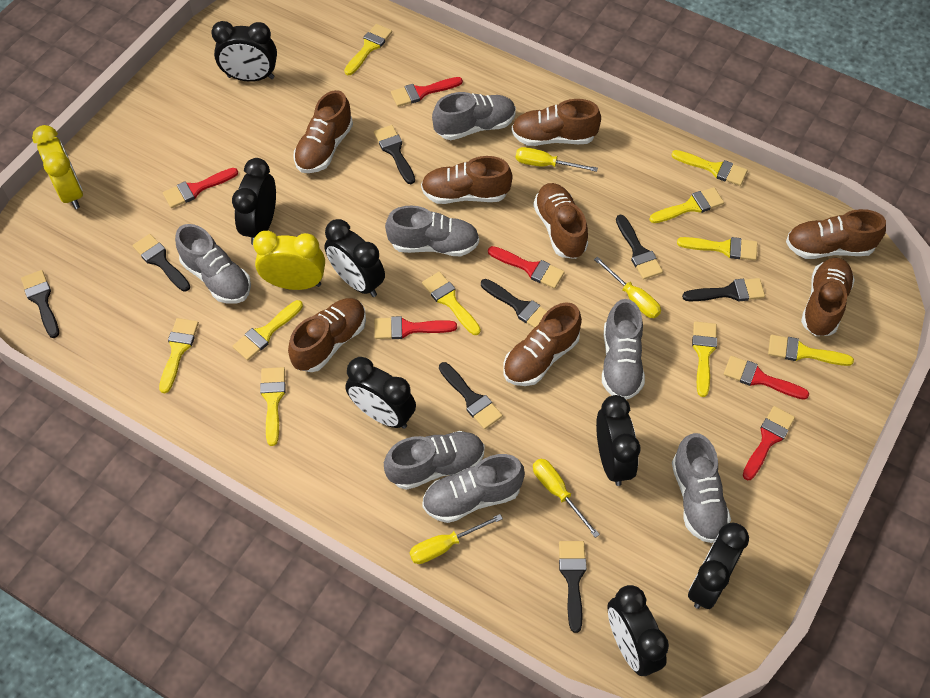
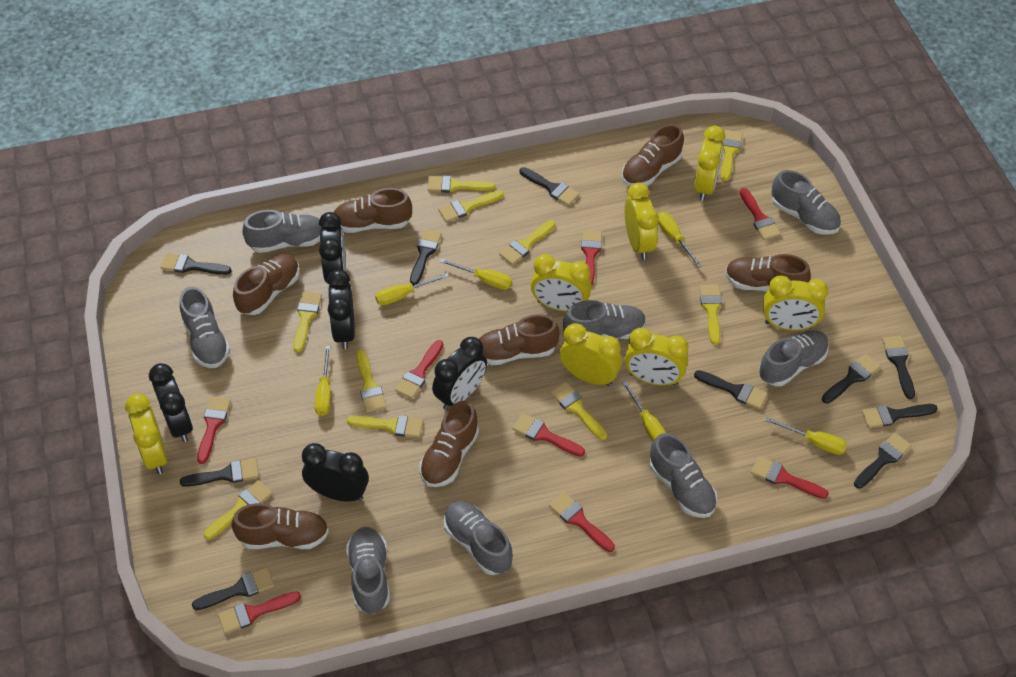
black brush: 8 -> 10
black clock: 7 -> 5
brown shoe: 8 -> 7
grey shoe: 7 -> 8
red brush: 6 -> 8
yellow clock: 2 -> 7
yellow screwdriver: 4 -> 6

